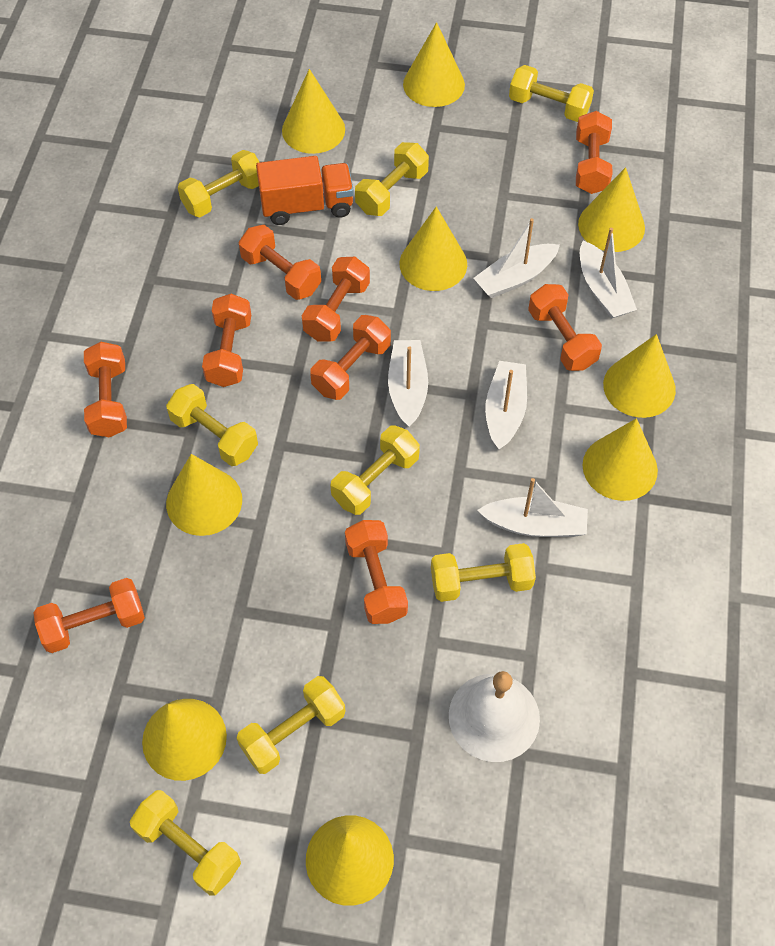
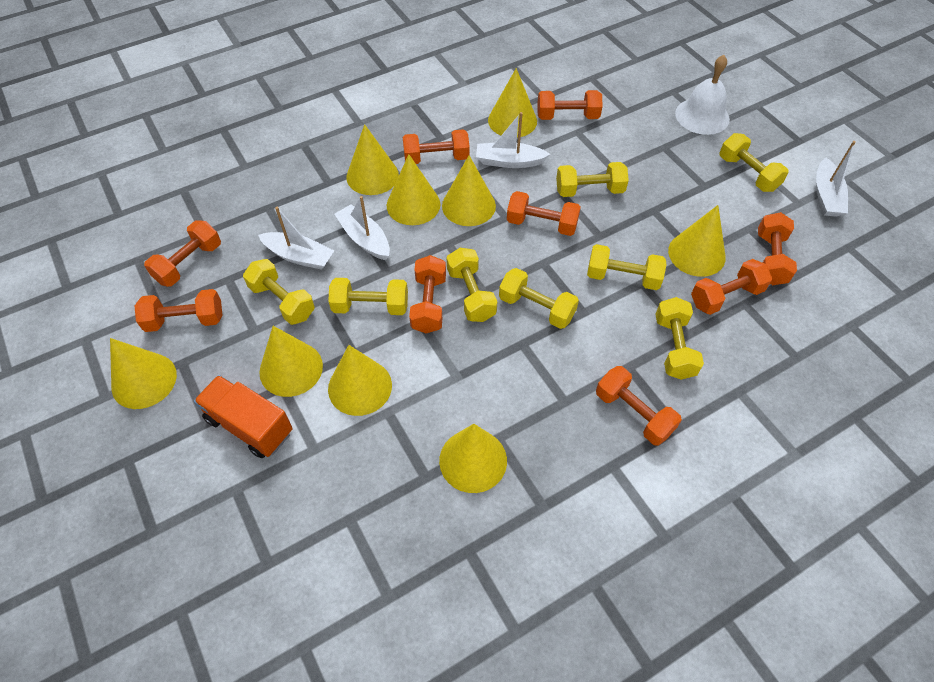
white boat: 5 -> 4

